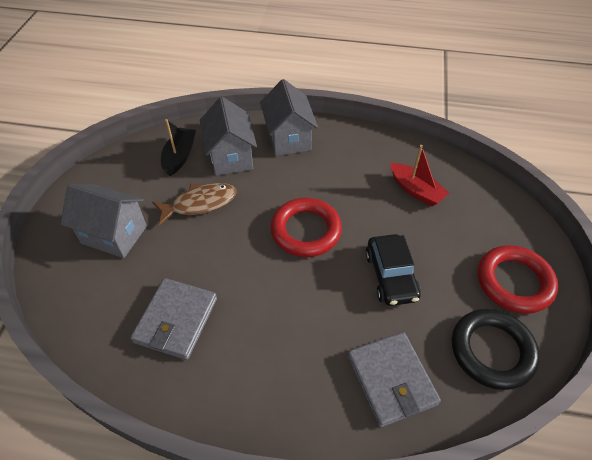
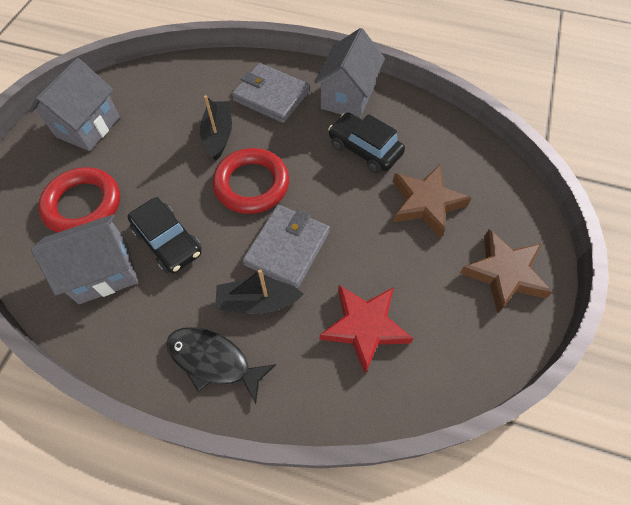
black boat: 1 -> 2
black car: 1 -> 2
black fish: 0 -> 1
black ring: 1 -> 0
brown fish: 1 -> 0
brown star: 0 -> 2
red boat: 1 -> 0
red star: 0 -> 1

